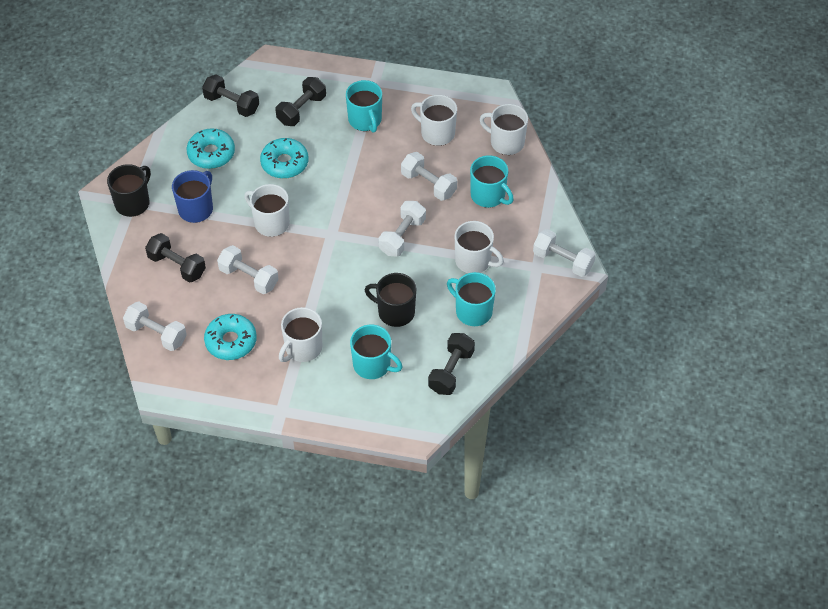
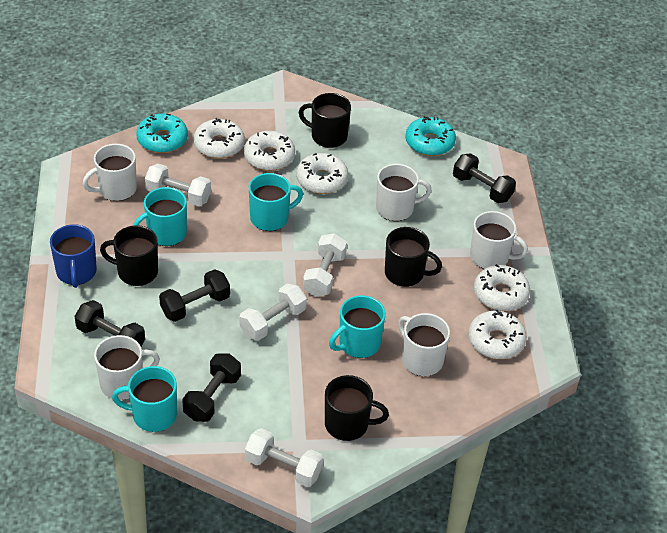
black mug: 2 -> 4
turquoise donut: 3 -> 2
white donut: 0 -> 5
white dumbbell: 5 -> 4

